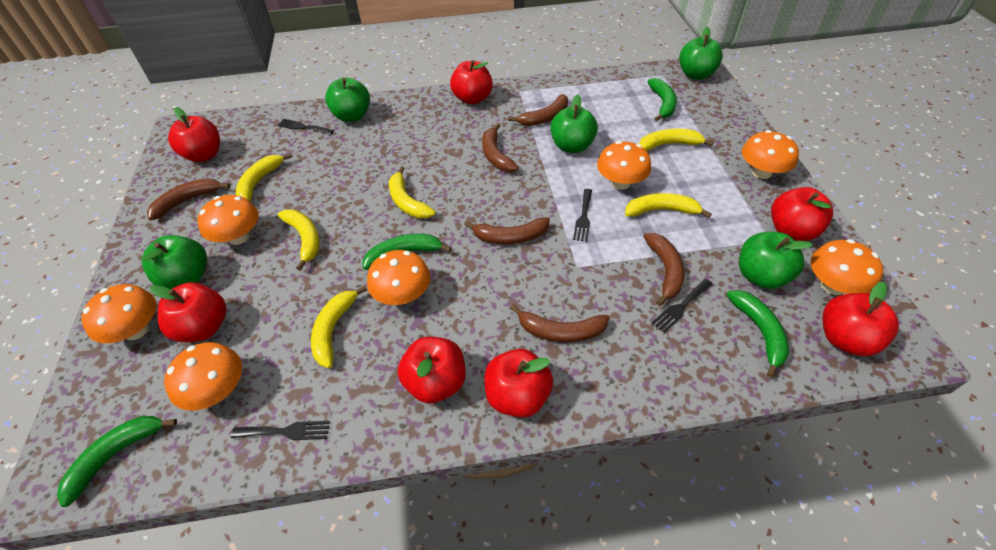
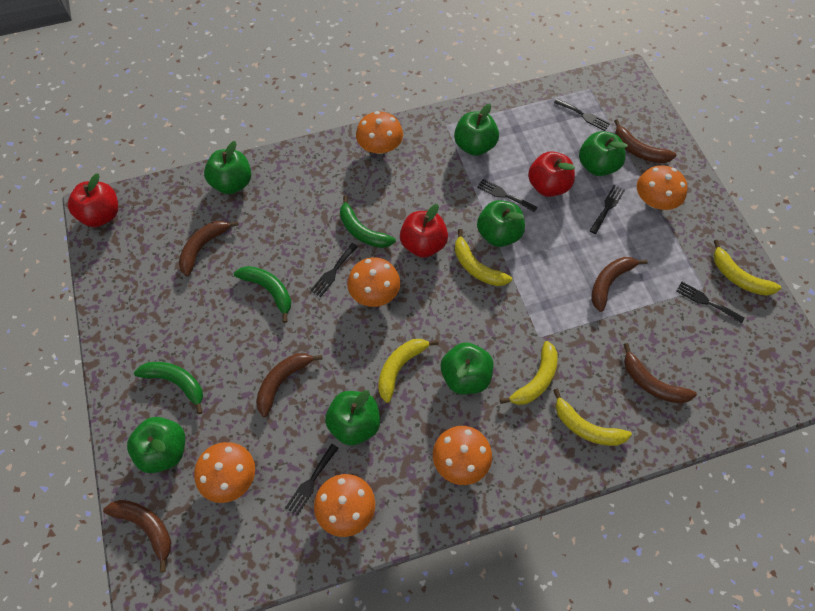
black fork: 4 -> 6
green apple: 5 -> 7
green banana: 4 -> 3
orange mushroom: 7 -> 6
red apple: 7 -> 3
yellow banana: 6 -> 5

